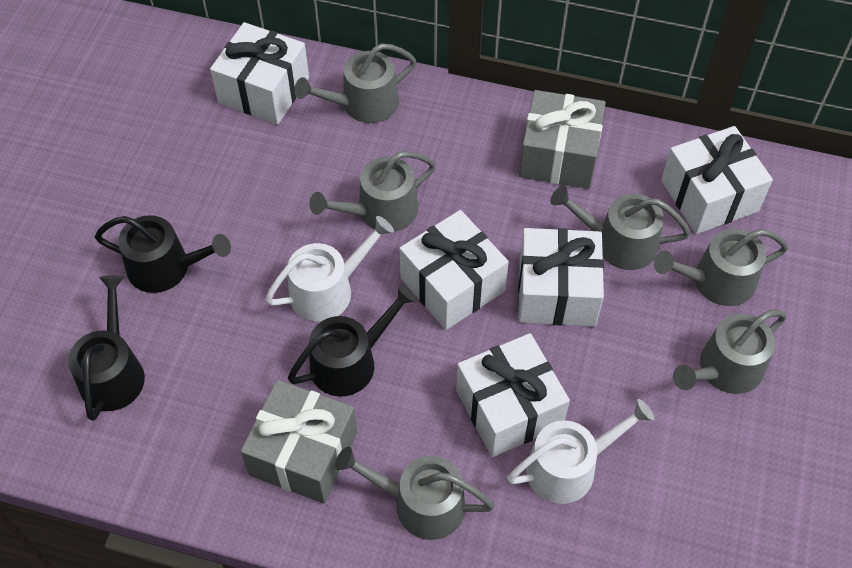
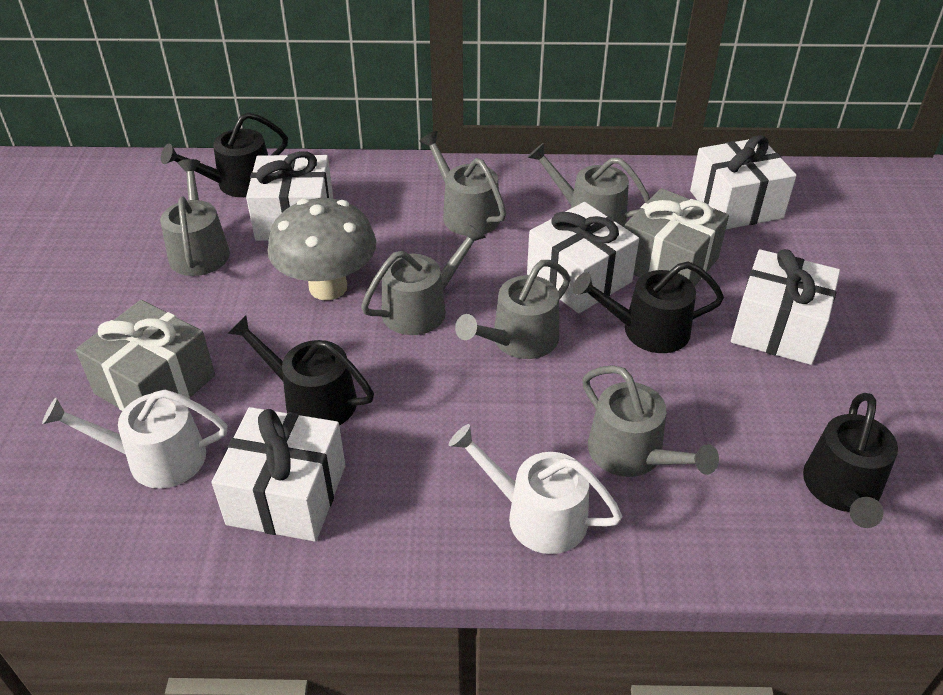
black watering can: 3 -> 4
grey mushroom: 0 -> 1

